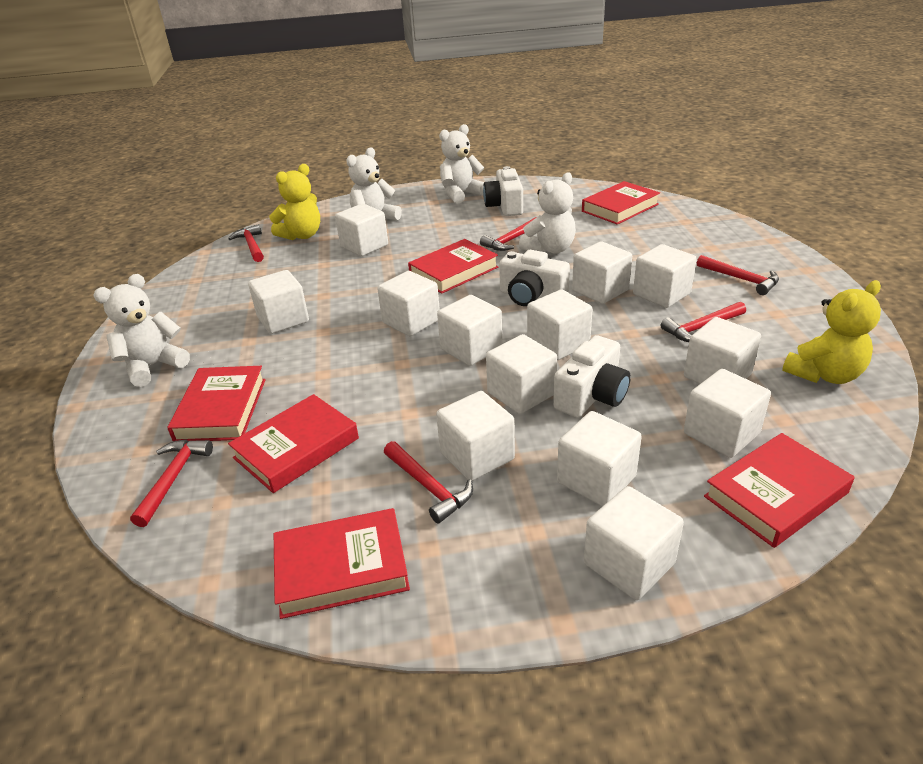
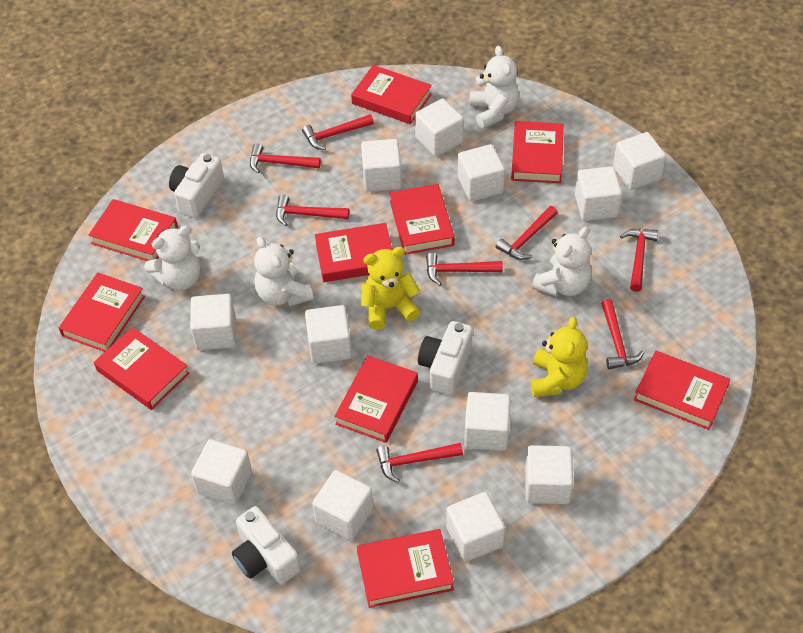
red book: 6 -> 10
red hammer: 6 -> 8
white cube: 13 -> 12

